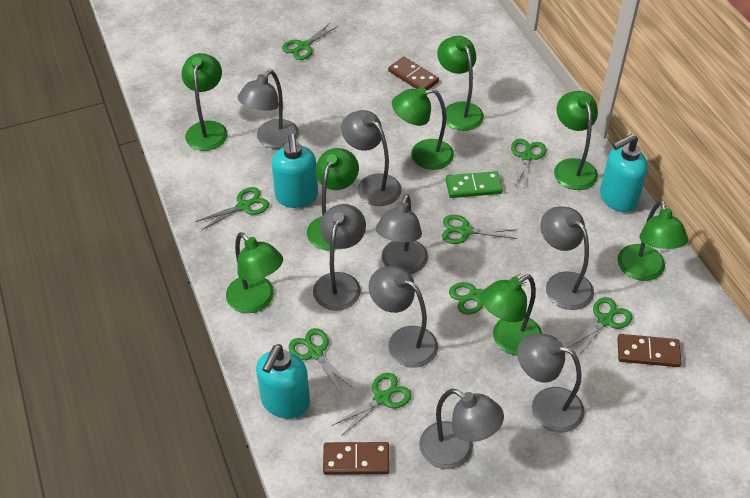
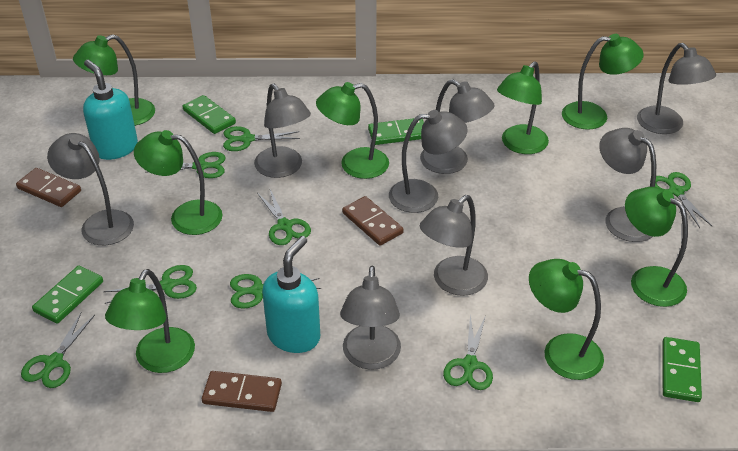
green domino: 1 -> 4
turquoise soap dispenser: 3 -> 2

